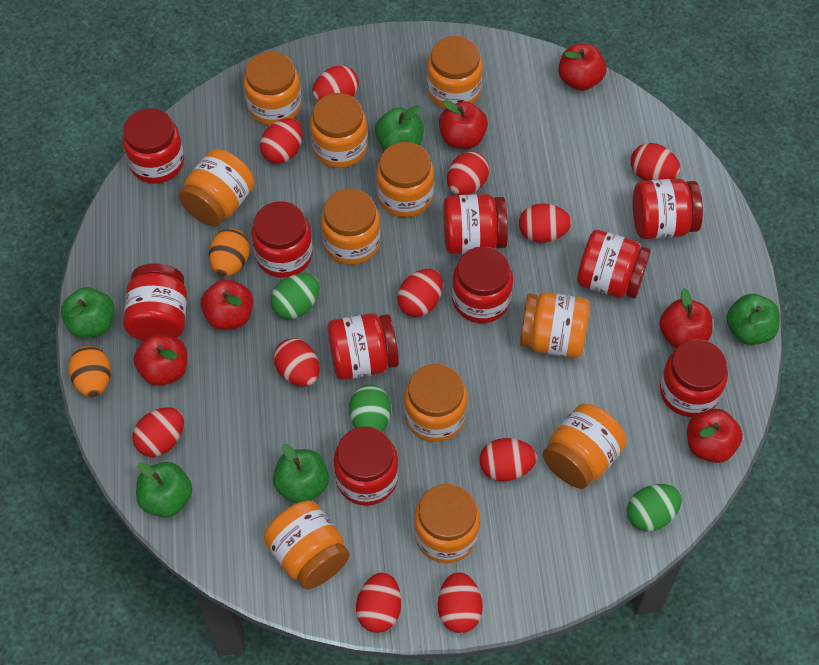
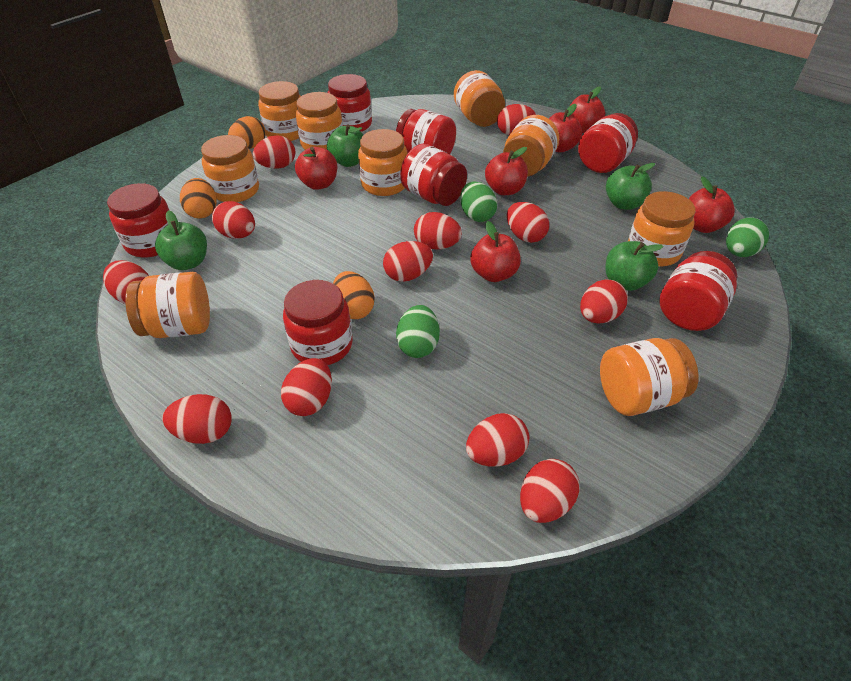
green apple: 5 -> 4
orange egg: 2 -> 3
orange jar: 11 -> 9
red egg: 11 -> 12
red jar: 10 -> 7

